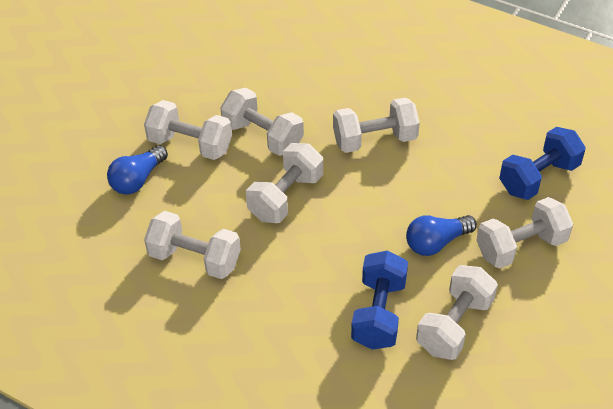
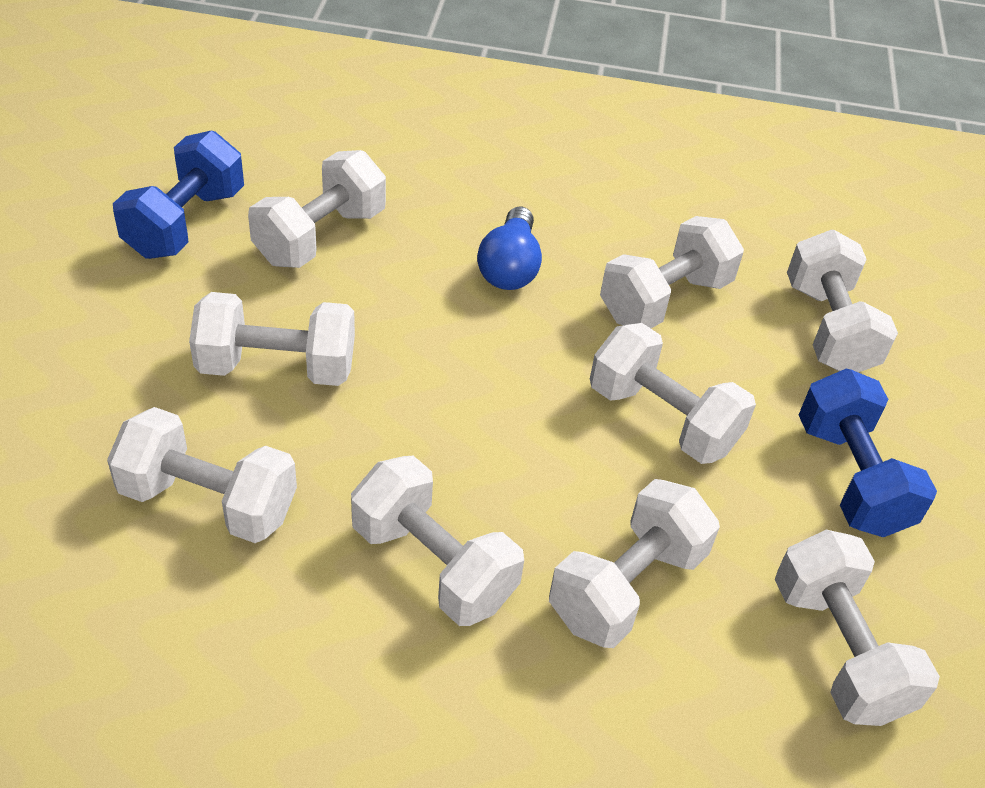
blue light bulb: 2 -> 1
white dumbbell: 7 -> 9

